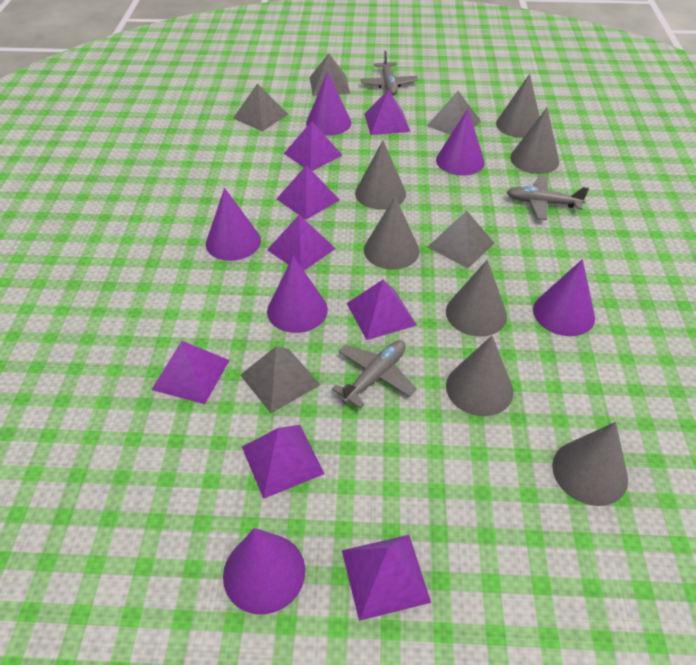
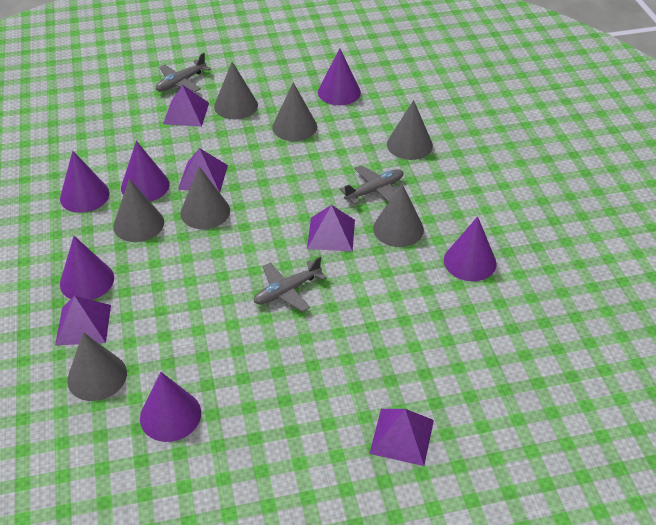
grey pyramid: 5 -> 0
purple pyramid: 8 -> 5

